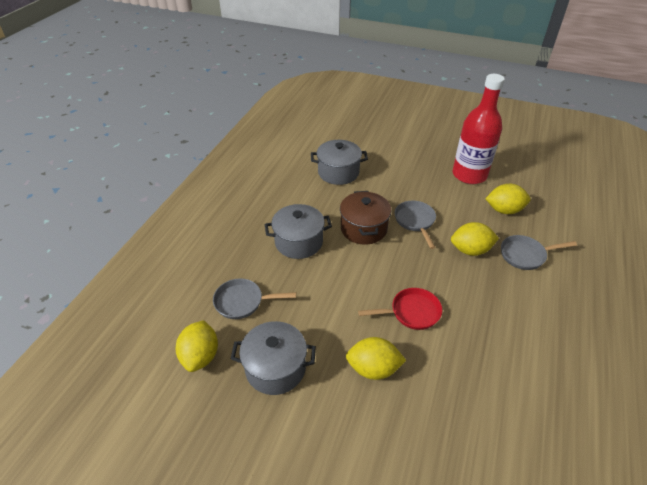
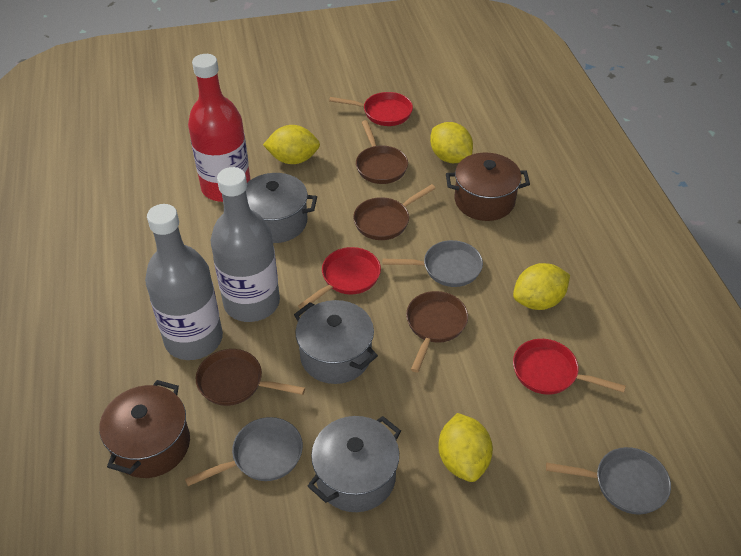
brown pan: 0 -> 4
brown pot: 1 -> 2
grey bottle: 0 -> 2
red pan: 1 -> 3

